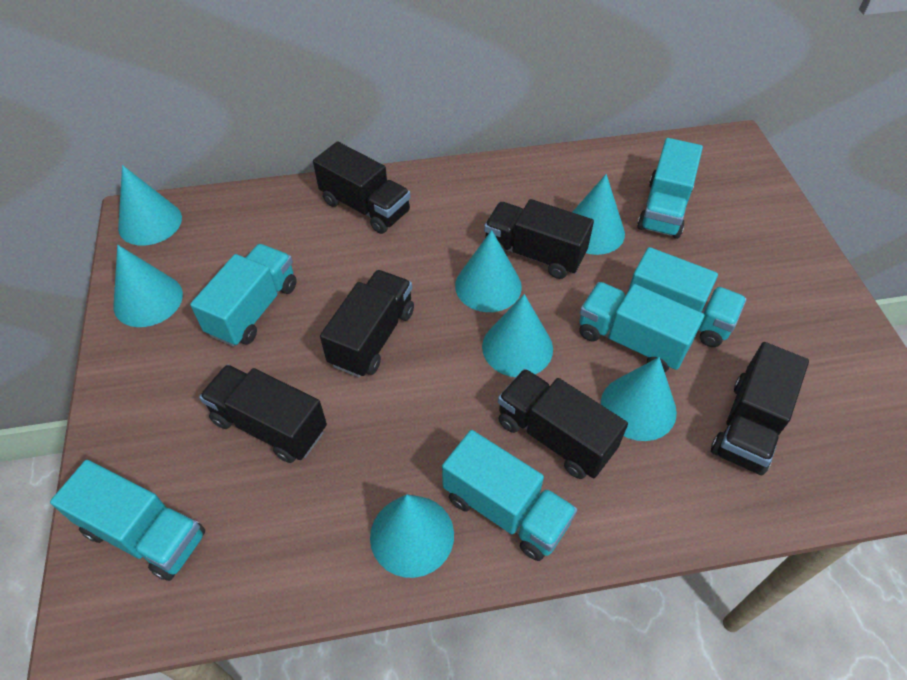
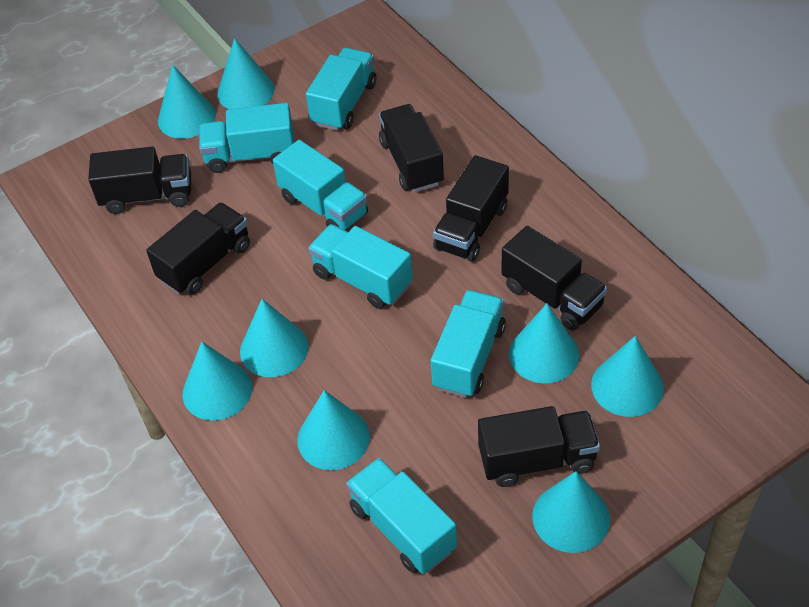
turquoise cone: 7 -> 8

